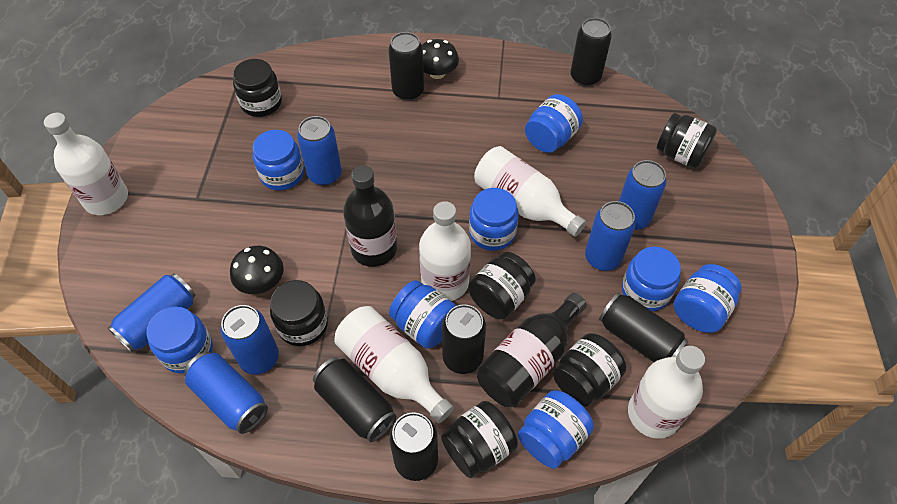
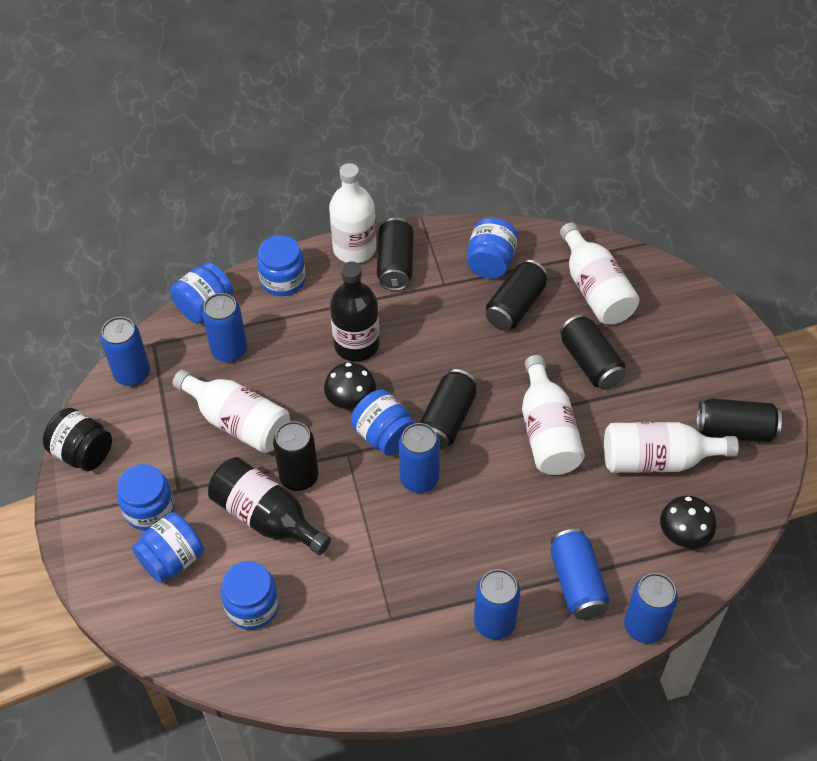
black jar: 6 -> 1
blue jar: 8 -> 7

